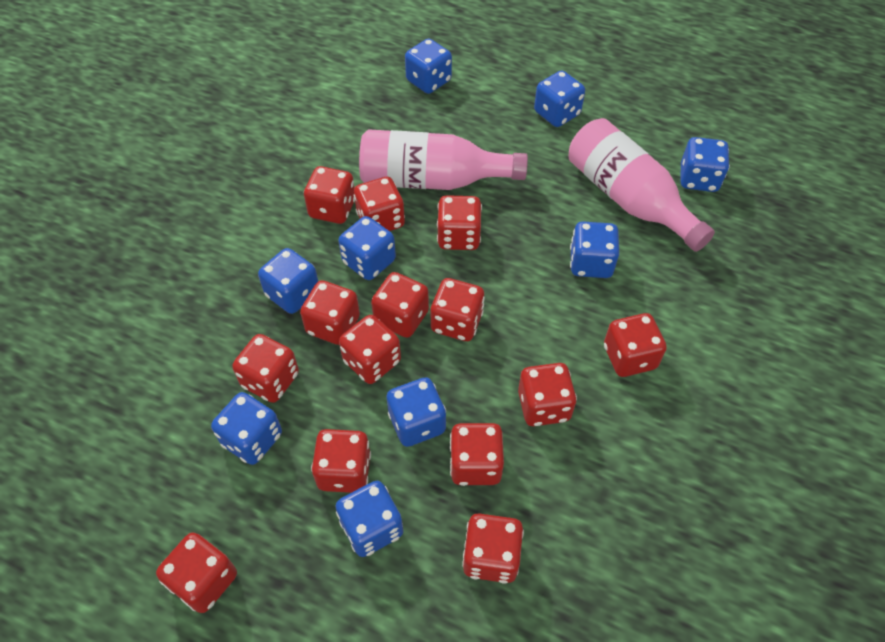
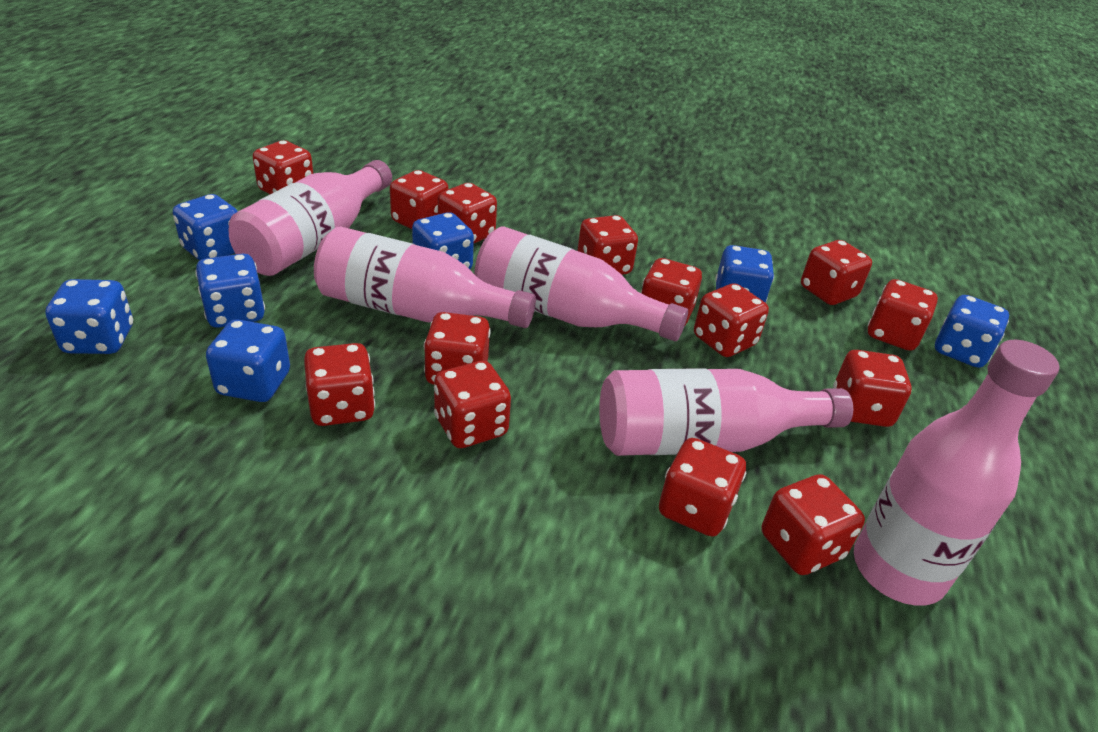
blue dice: 9 -> 7
pink bottle: 2 -> 5

